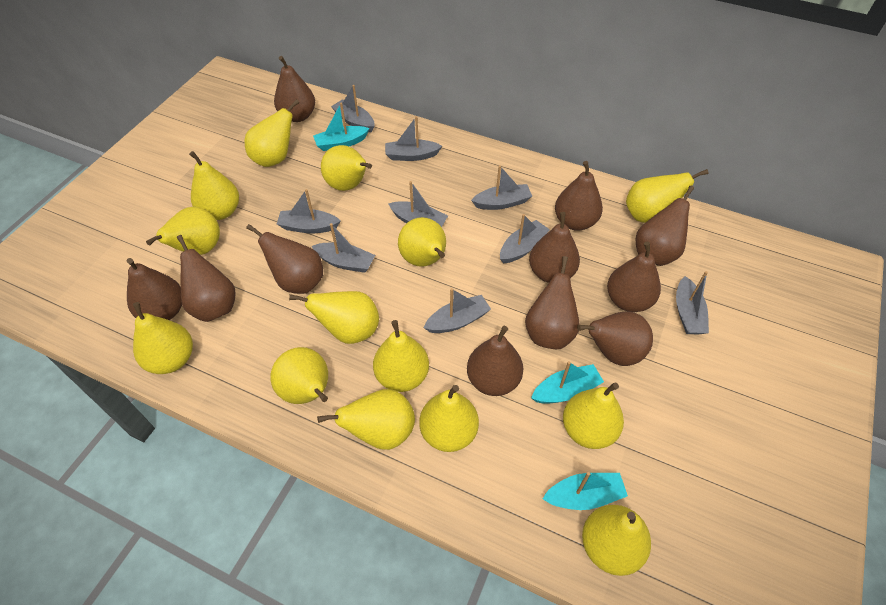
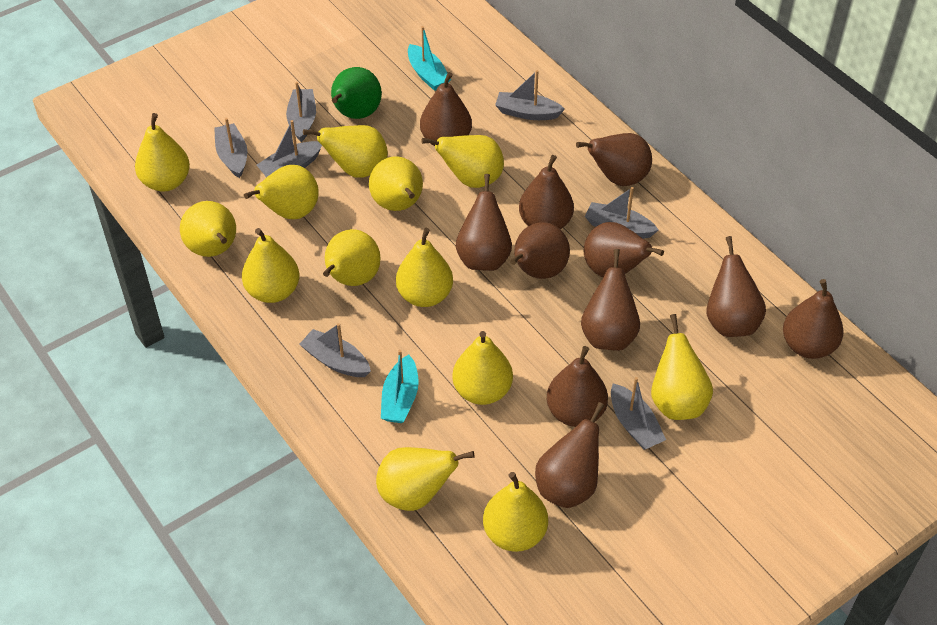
green pear: 0 -> 1
grey boat: 9 -> 7
turquoise boat: 3 -> 2
yellow pear: 14 -> 13

